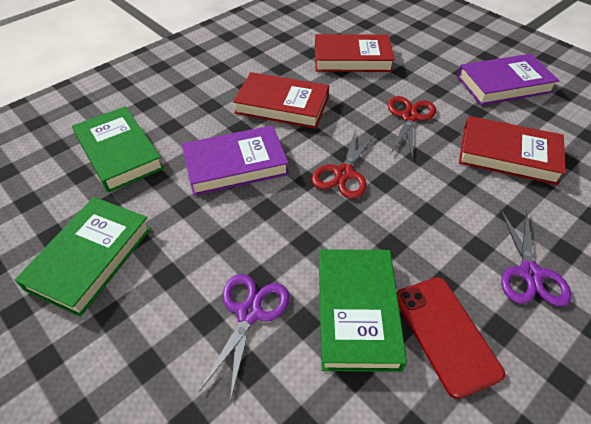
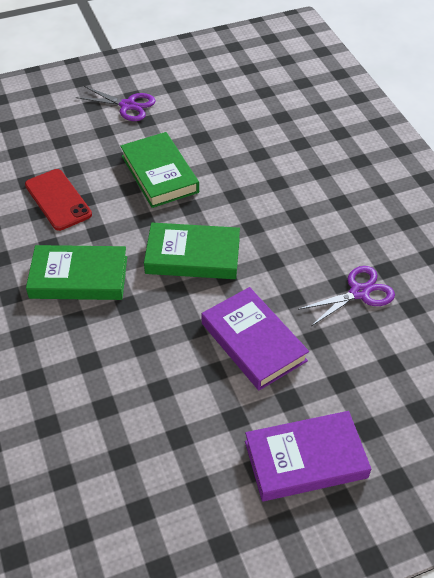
red book: 3 -> 0
red scissors: 2 -> 0

